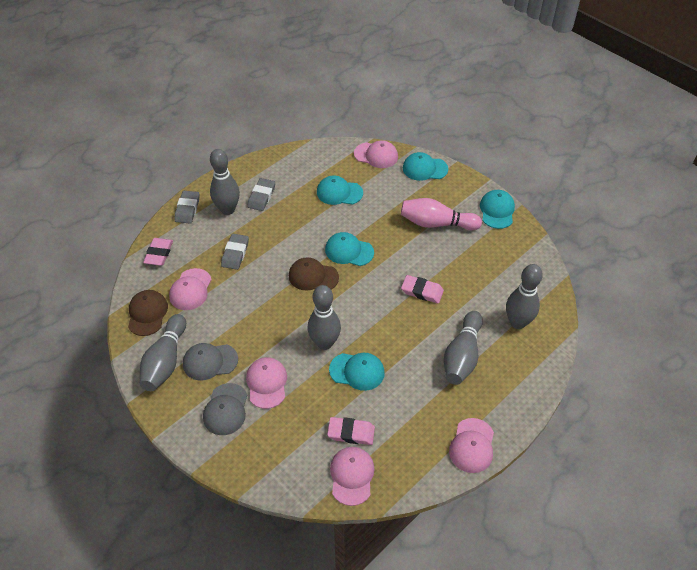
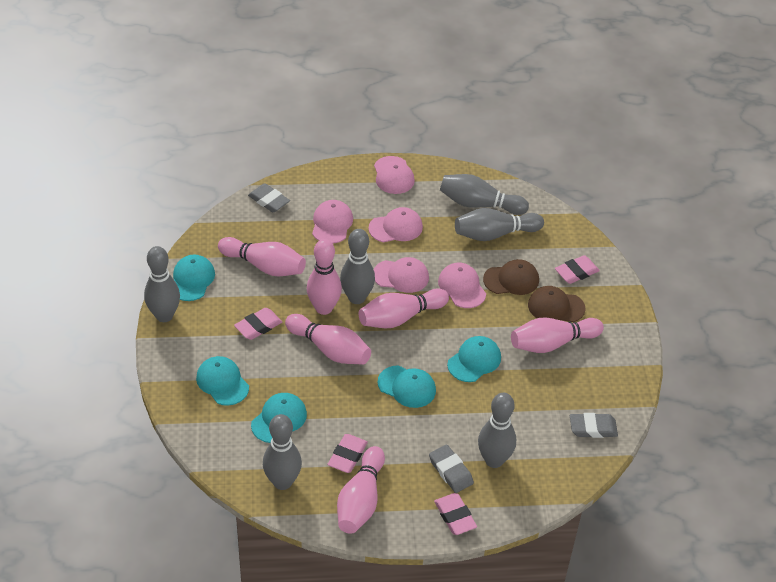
grey bowling pin: 5 -> 6
grey cap: 2 -> 0
pink bowling pin: 1 -> 6
pink eraser: 3 -> 4

